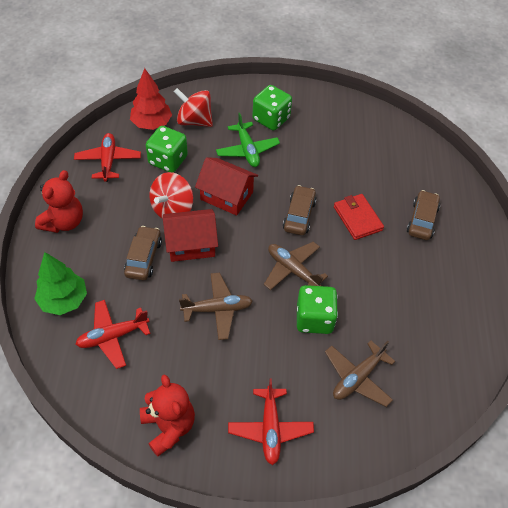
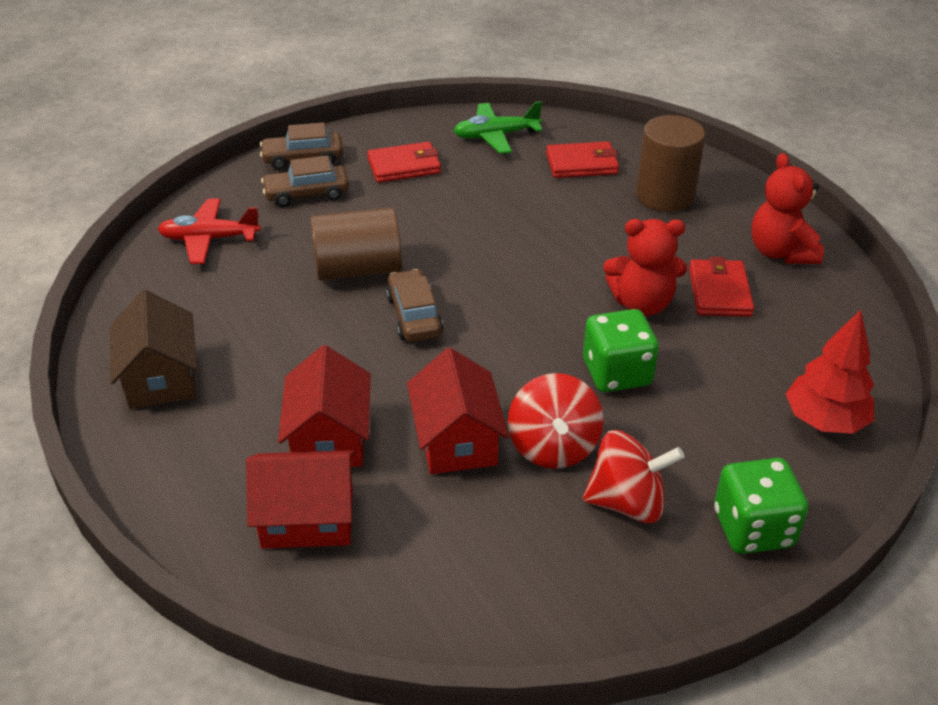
brown cylinder: 0 -> 2
brown house: 0 -> 1
brown plane: 3 -> 0
green dice: 3 -> 2
green tree: 1 -> 0
red house: 2 -> 3
red plane: 3 -> 1
red wallet: 1 -> 3

